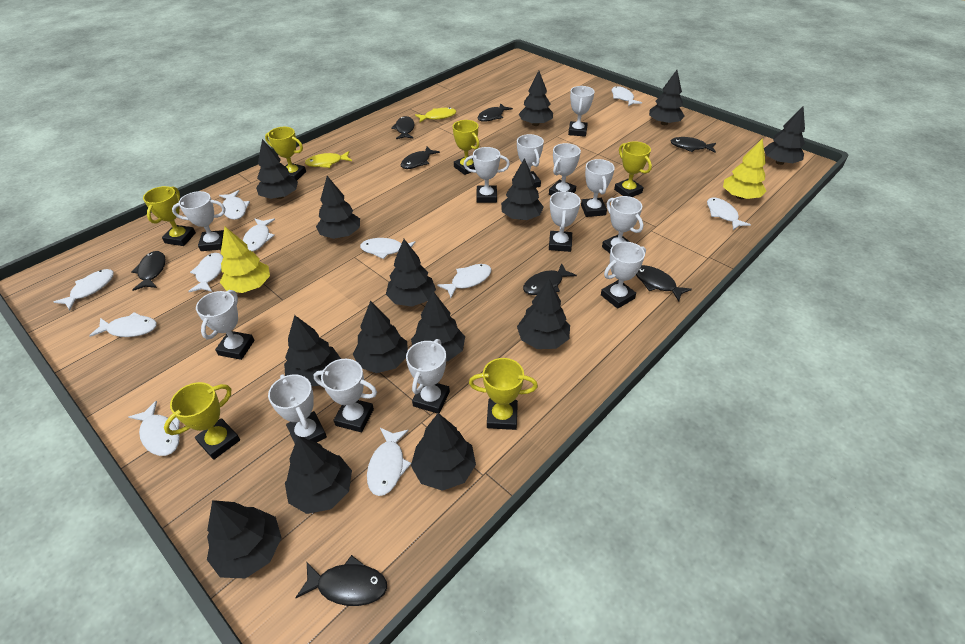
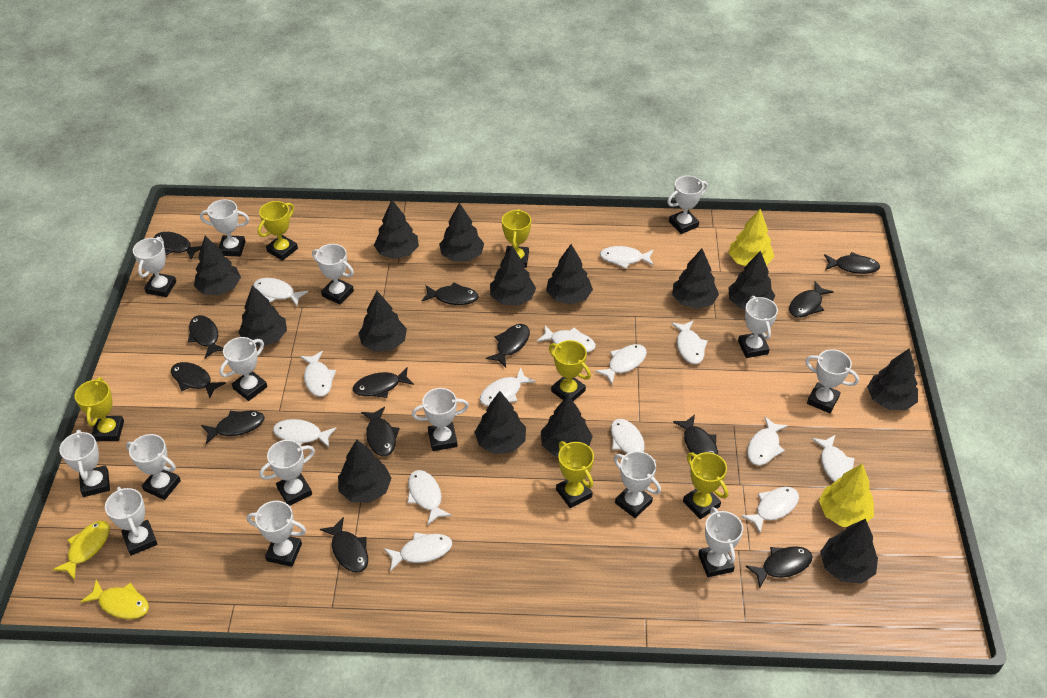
black fish: 8 -> 13
white fish: 11 -> 14
white trophy: 13 -> 15

